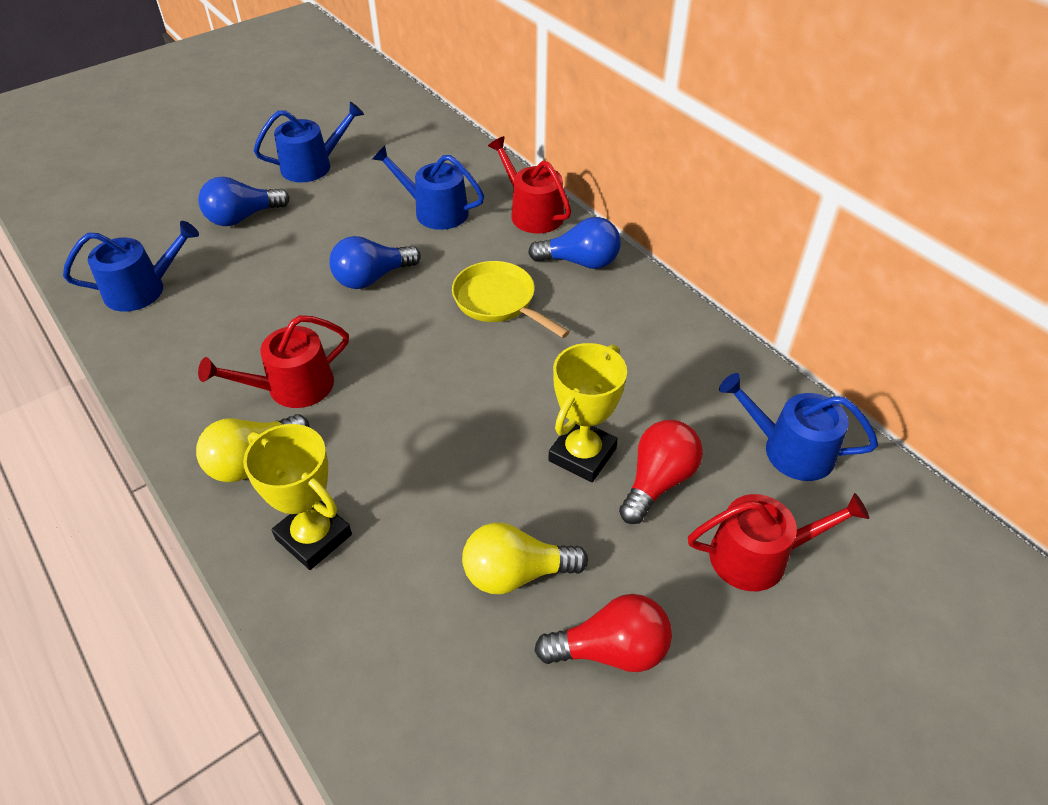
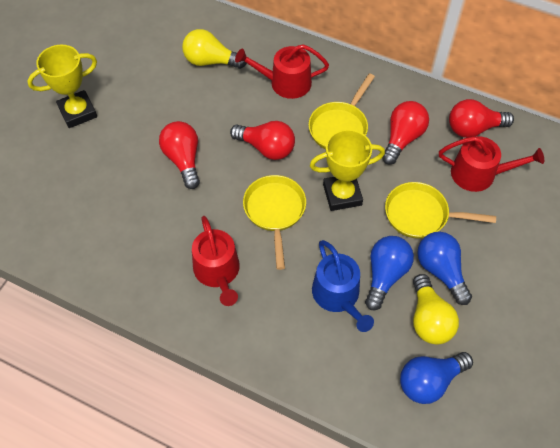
blue watering can: 4 -> 1
red light bulb: 2 -> 4
yellow pan: 1 -> 3

